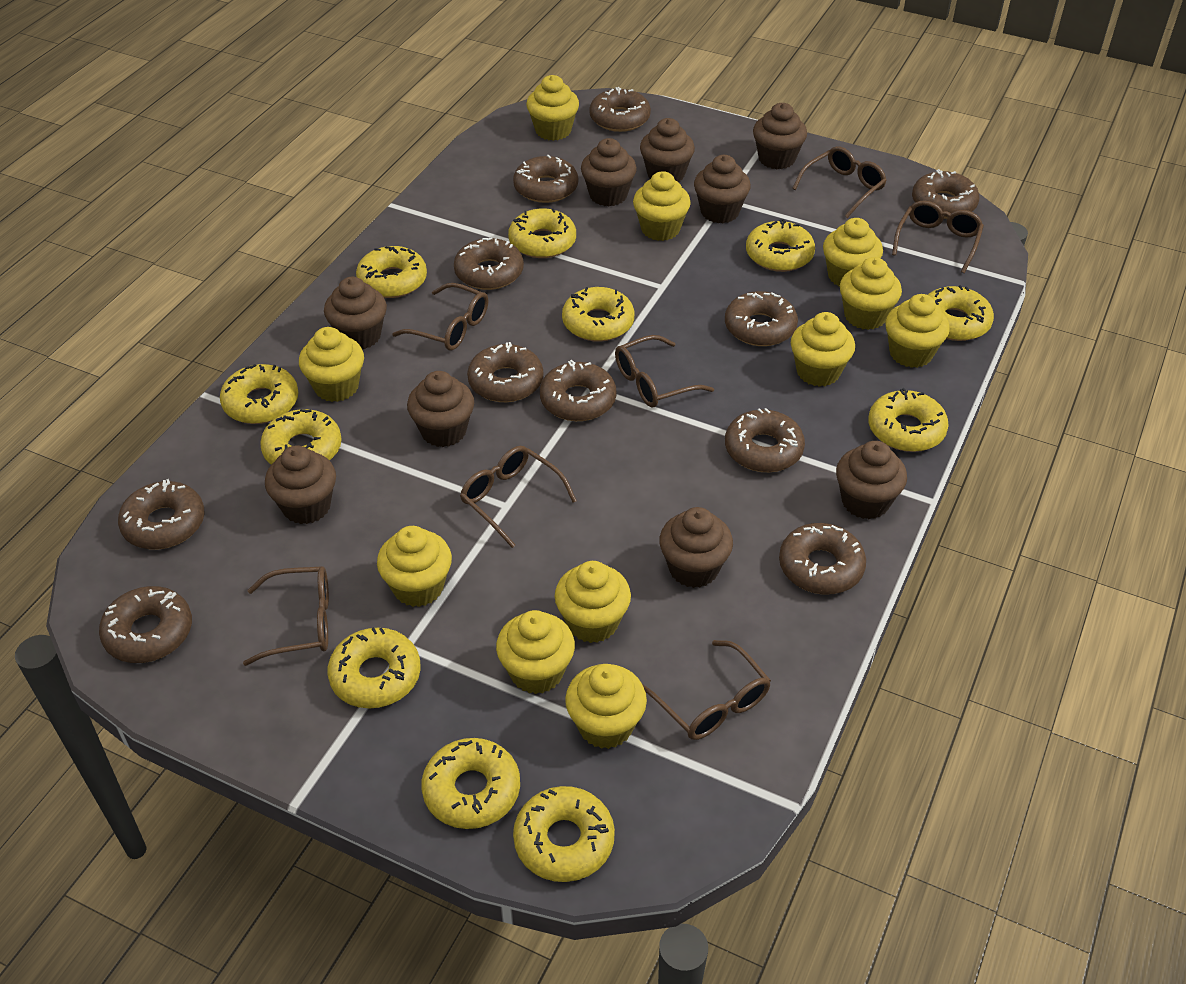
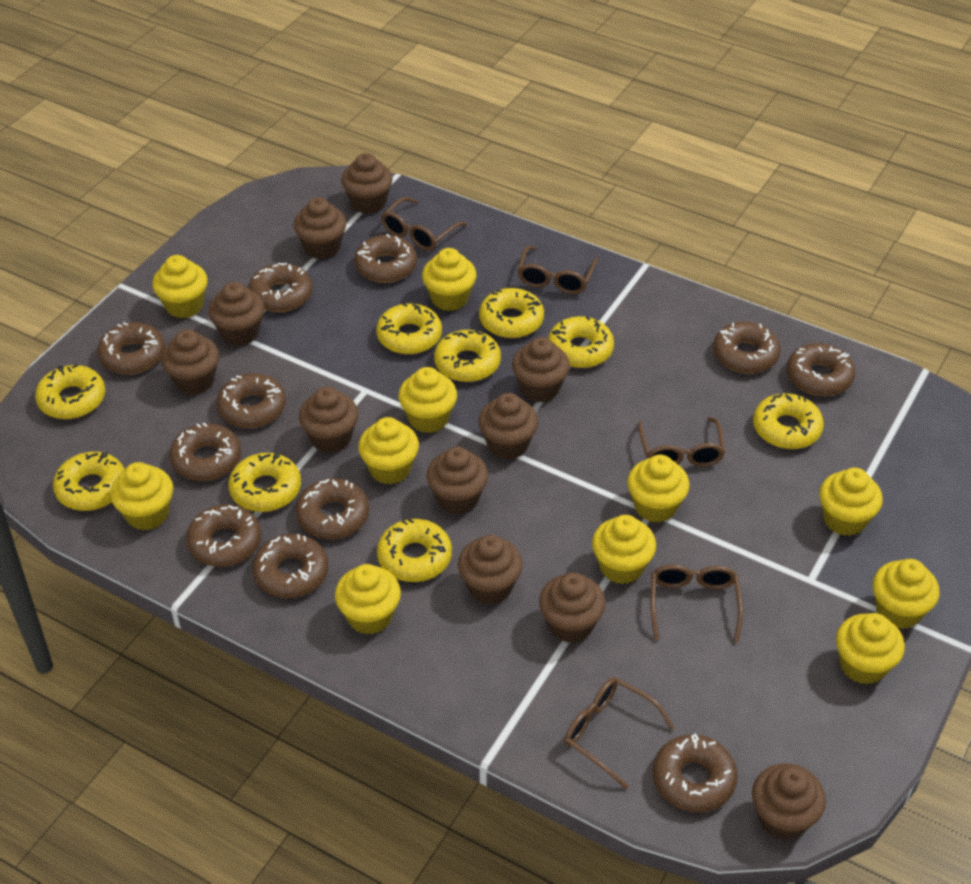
brown cupcake: 9 -> 11
brown glasses: 7 -> 5
yellow donut: 11 -> 9

